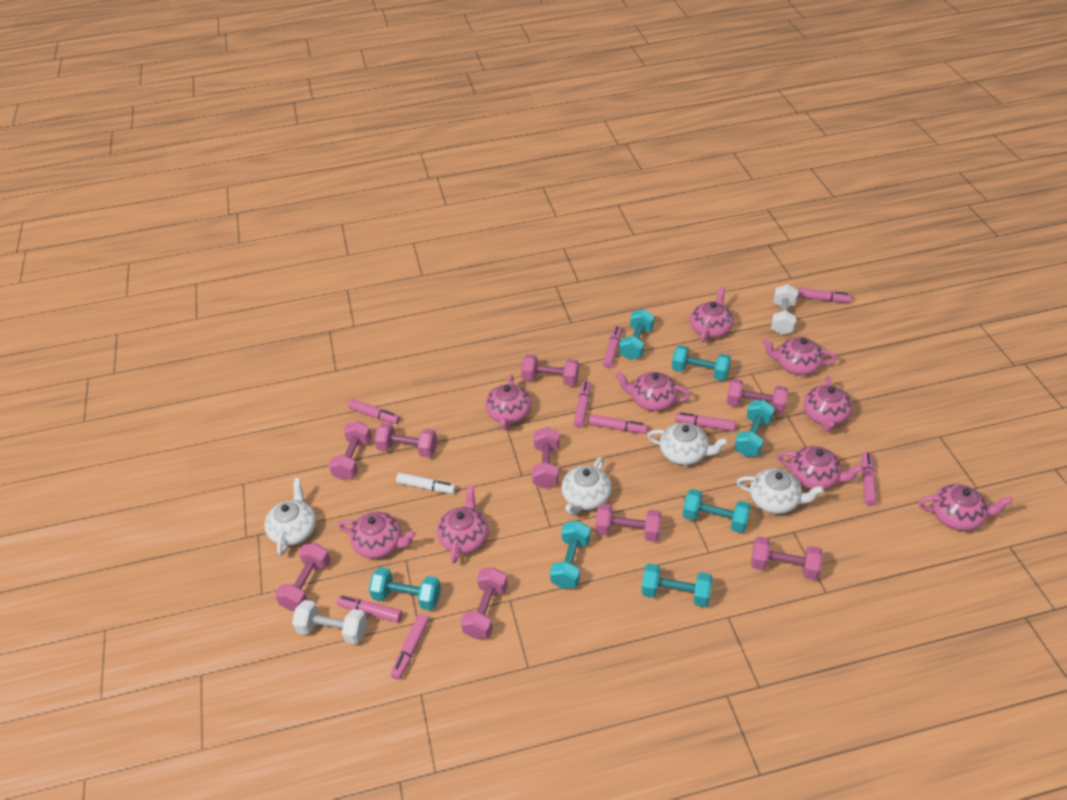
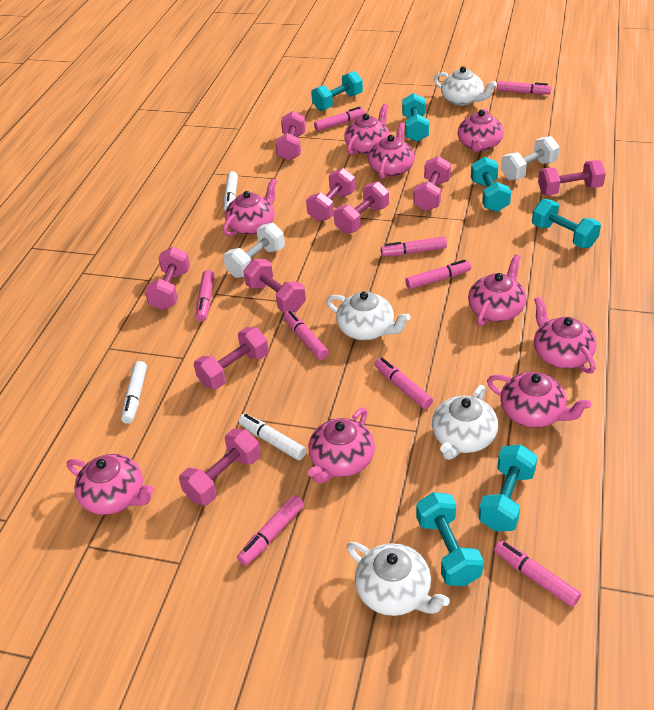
turquoise dumbbell: 7 -> 6
white marker: 1 -> 3

